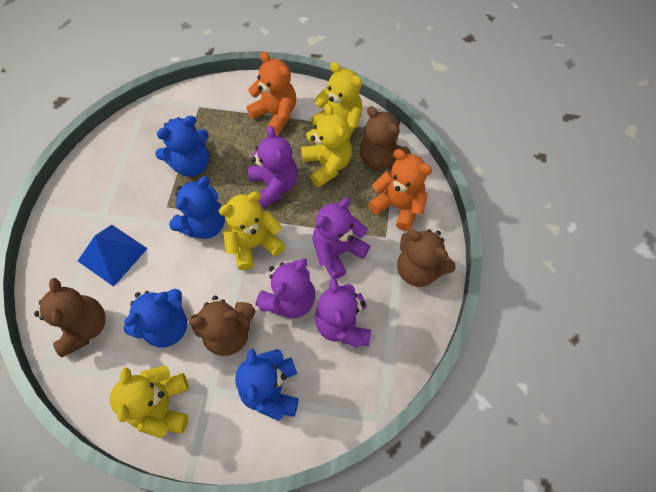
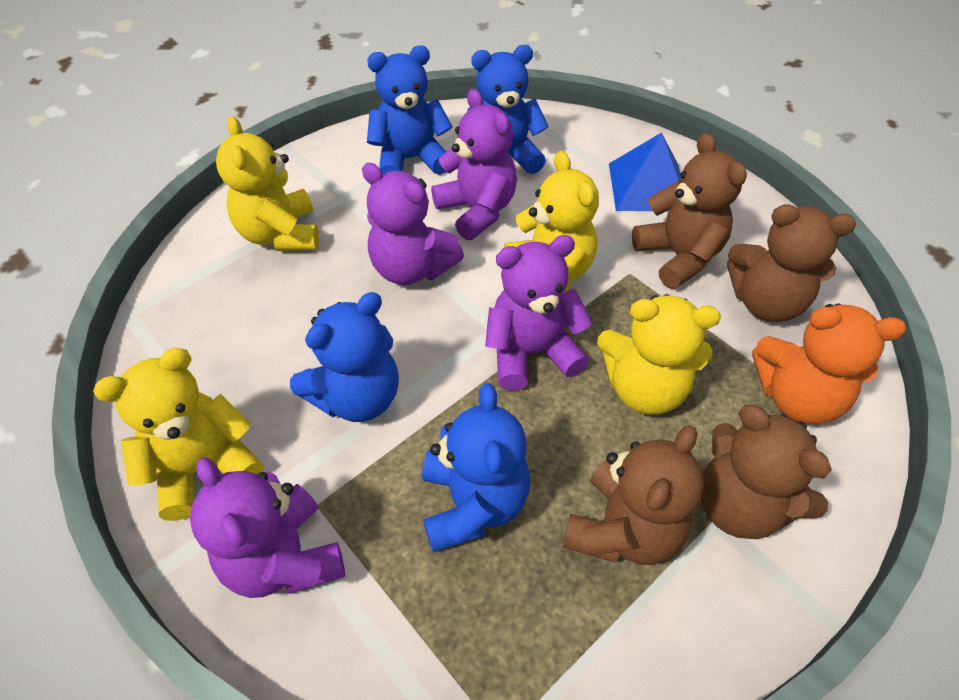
orange teddy bear: 2 -> 1

